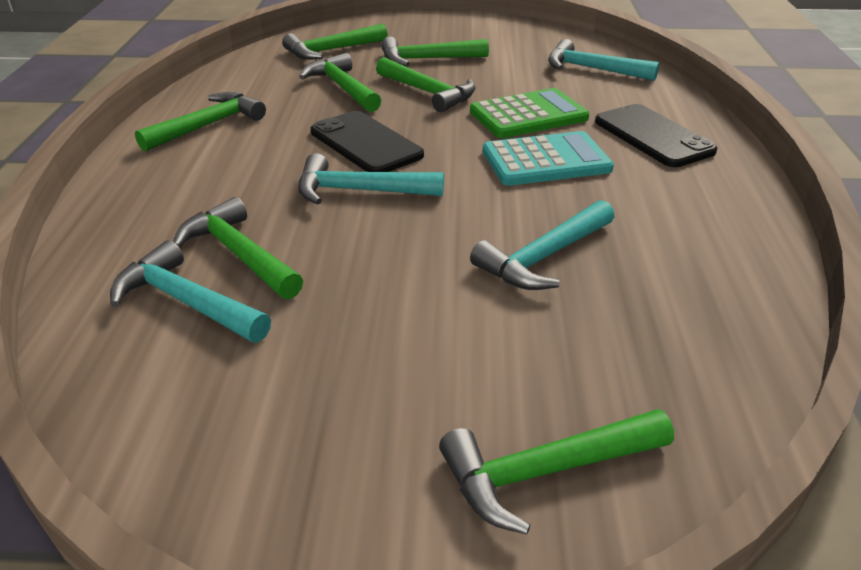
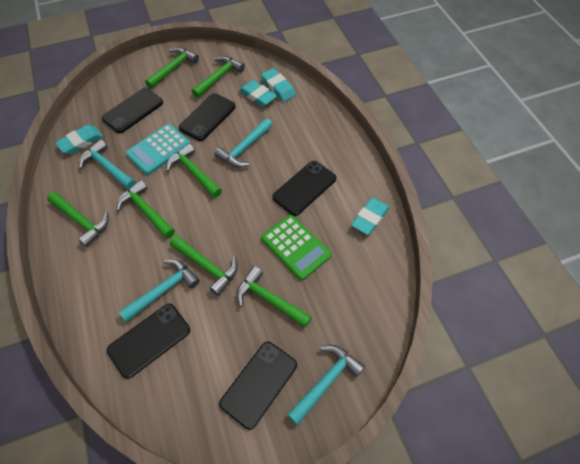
black phone: 2 -> 5
turquoise eraser: 0 -> 4

